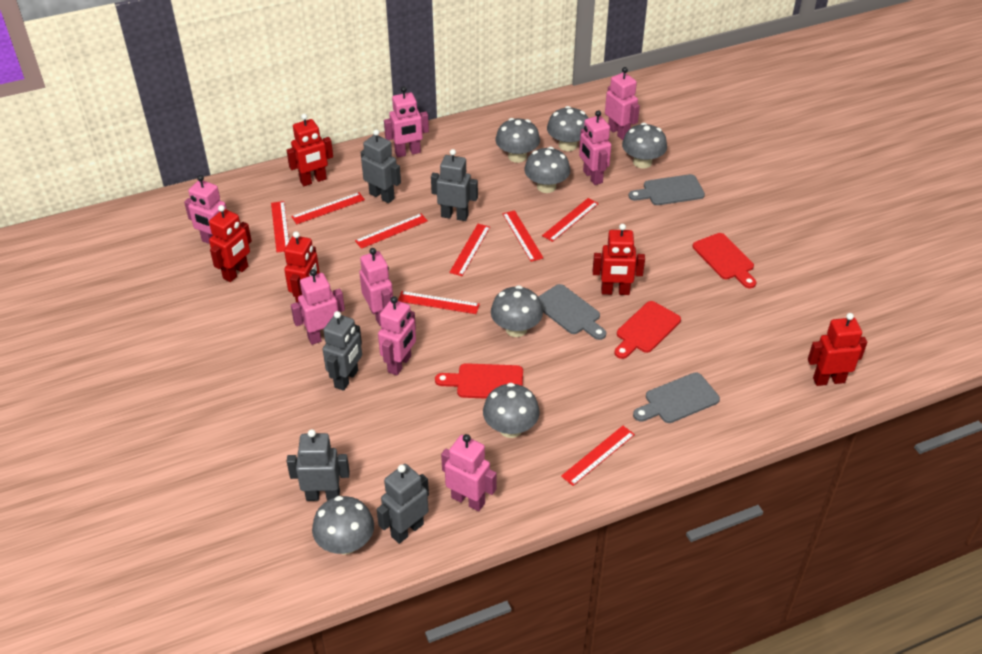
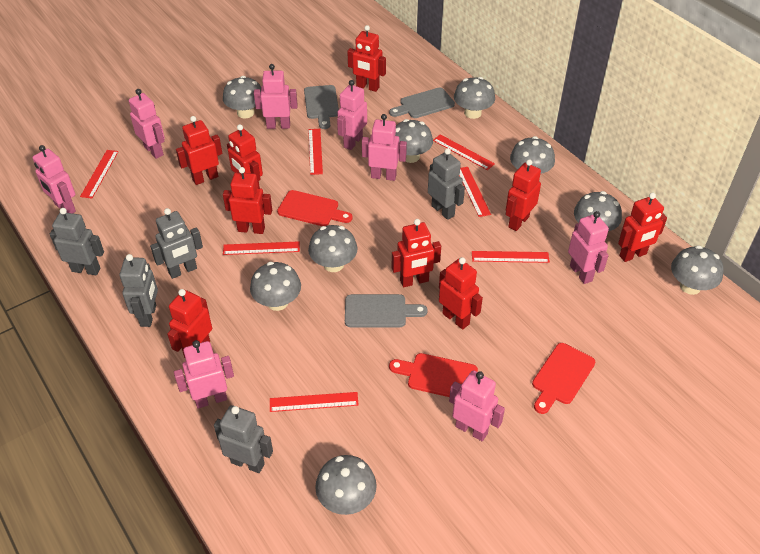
grey mushroom: 7 -> 9
red robot: 5 -> 9
red ruler: 8 -> 7

